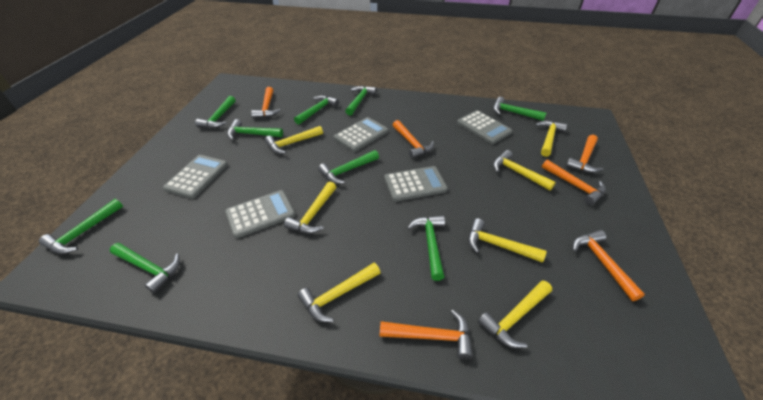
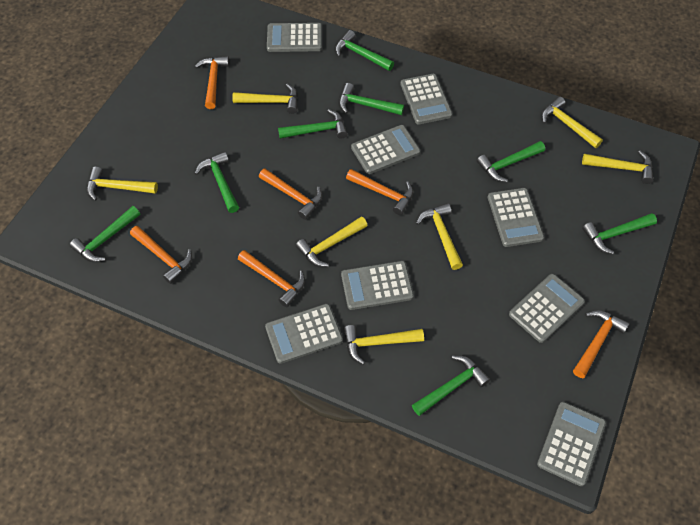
green hammer: 9 -> 8
grey calculator: 5 -> 8

